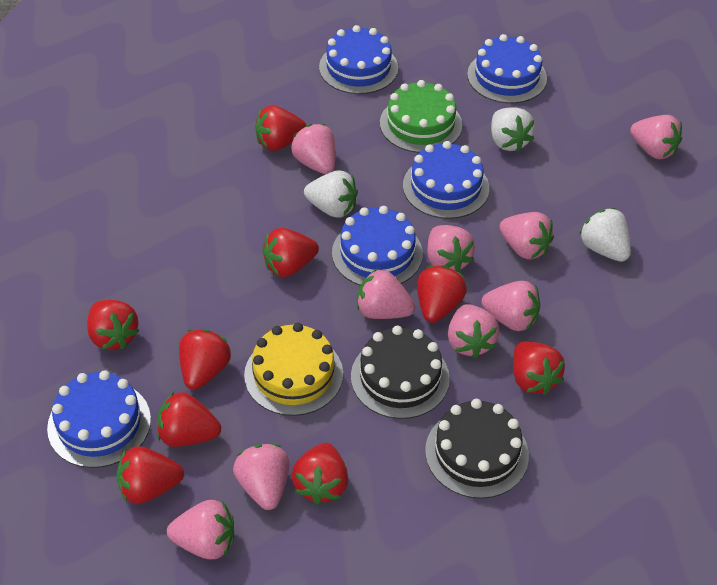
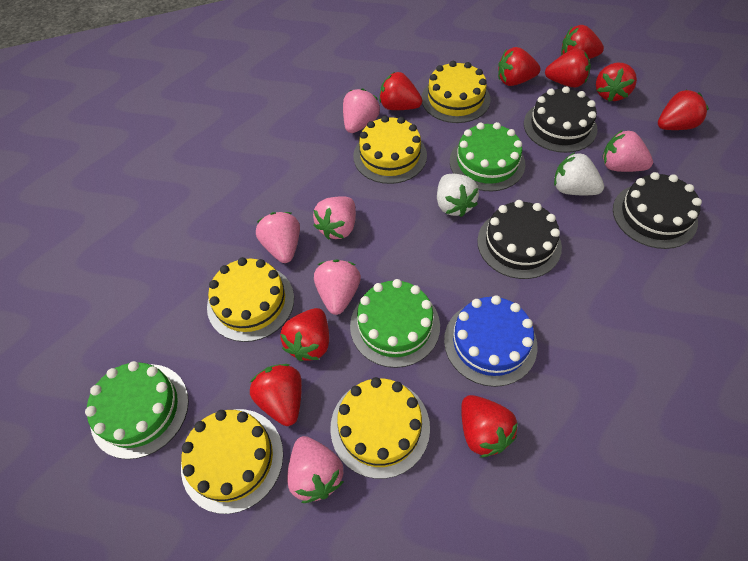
black cake: 2 -> 3
blue cake: 5 -> 1
green cake: 1 -> 3
pink strawberry: 9 -> 6
white strawberry: 3 -> 2
yellow cake: 1 -> 5

